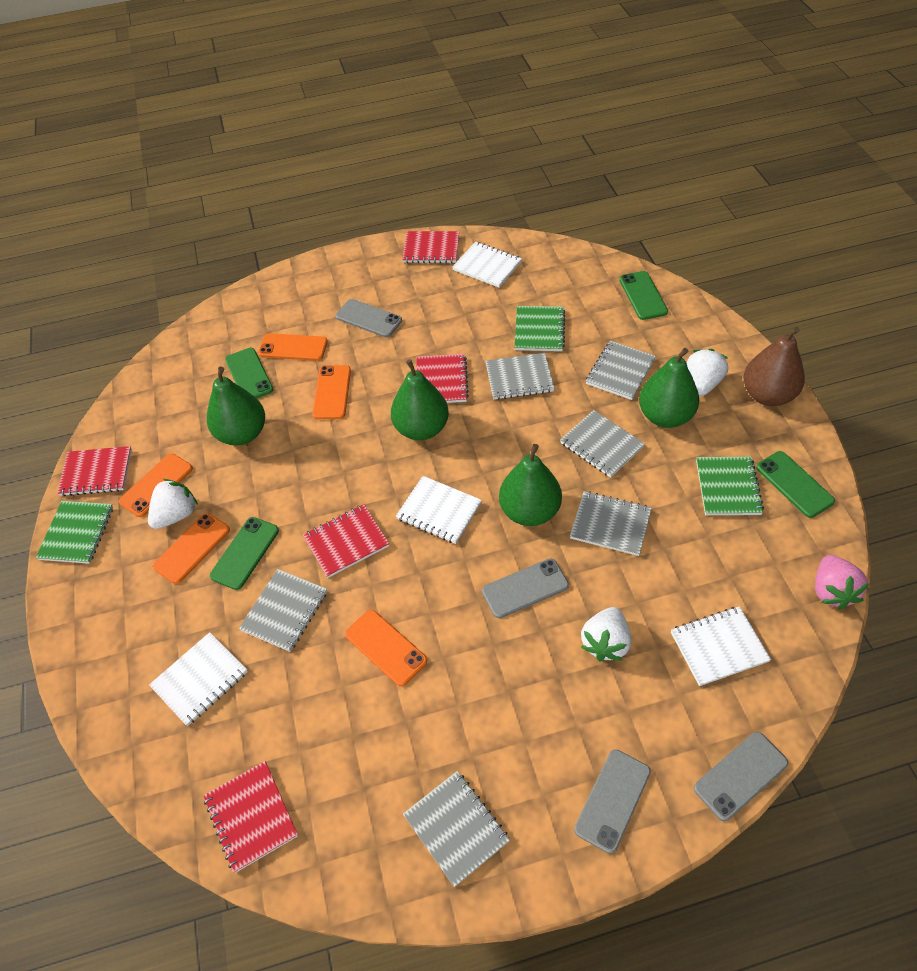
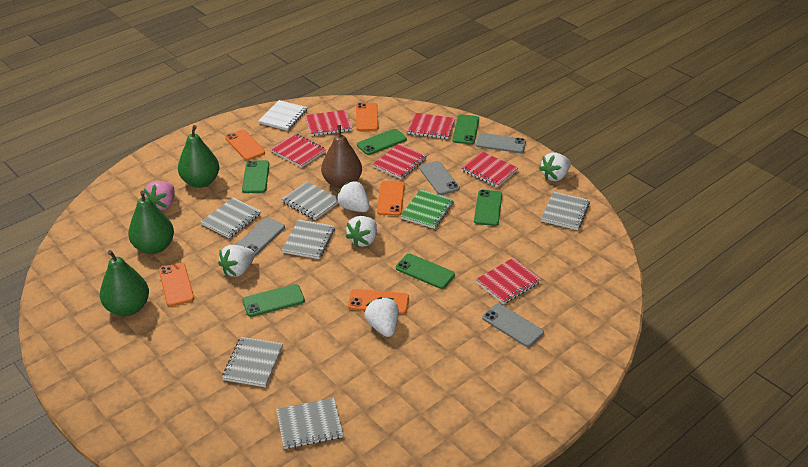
green notebook: 3 -> 1
green pear: 4 -> 3
green phone: 4 -> 6
red notebook: 5 -> 6
white notebook: 4 -> 1
white strawberry: 3 -> 5

